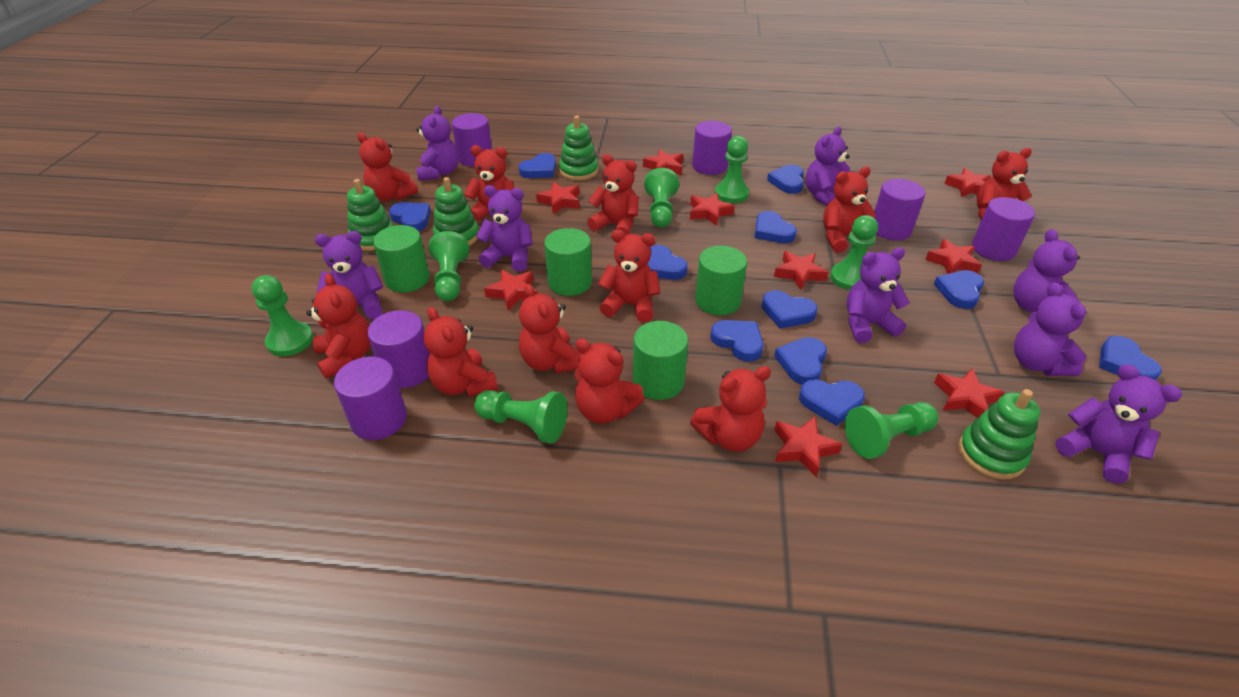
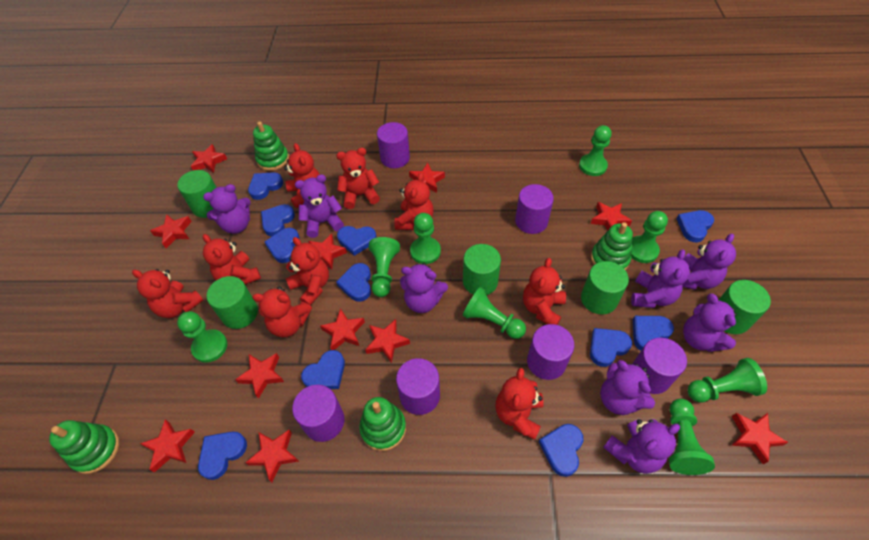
green cylinder: 4 -> 5
green pawn: 7 -> 8
red star: 9 -> 11
red teddy bear: 11 -> 9

